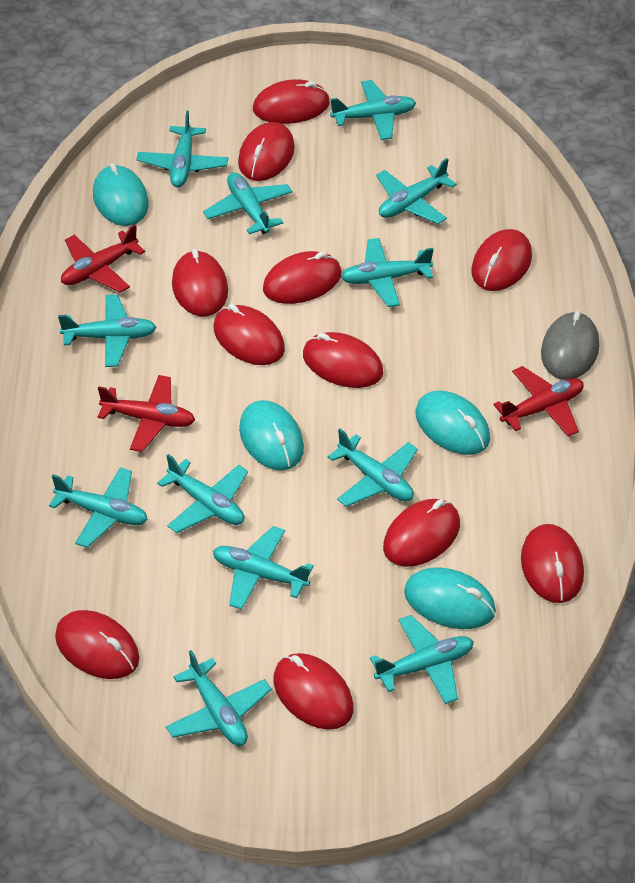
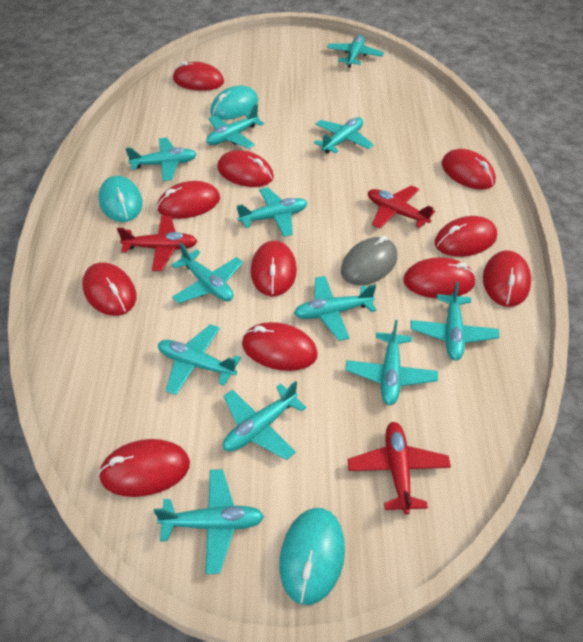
turquoise mouse: 4 -> 3

